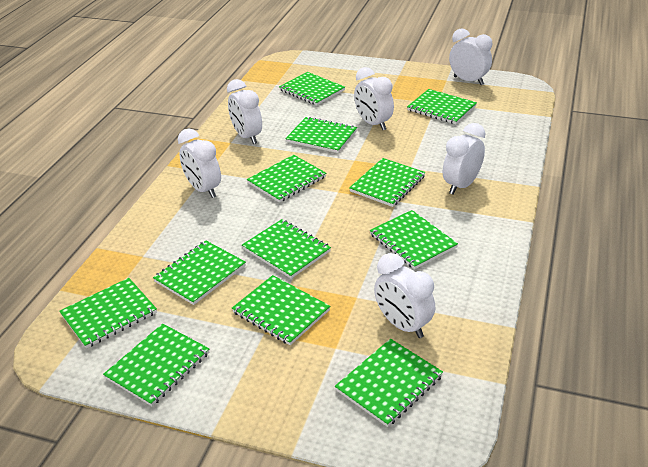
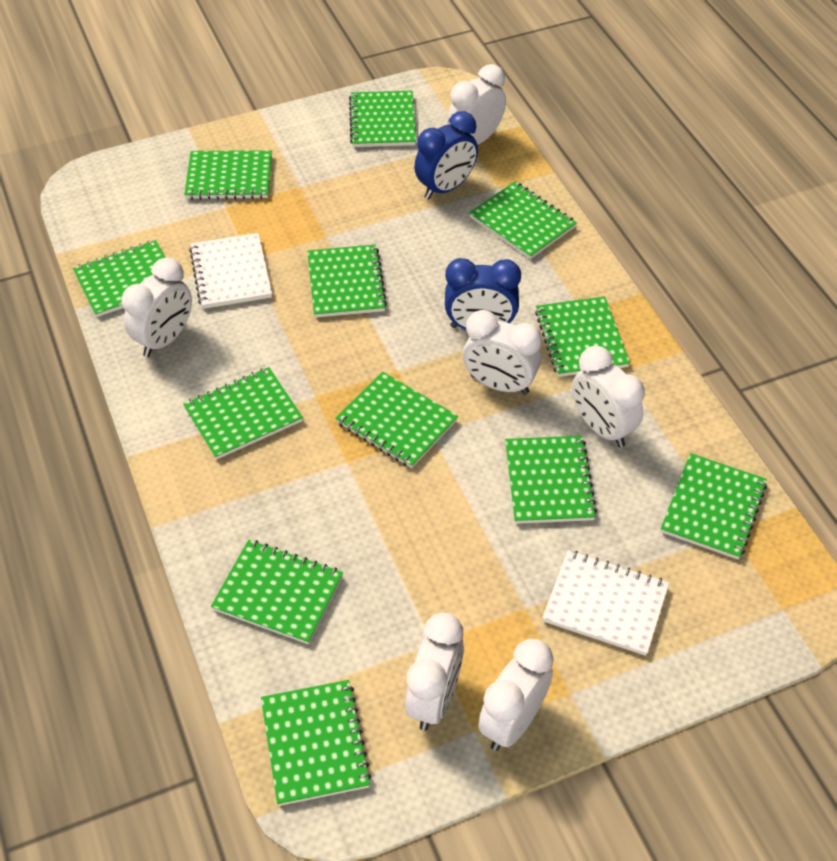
blue clock: 0 -> 2
white notebook: 0 -> 2

